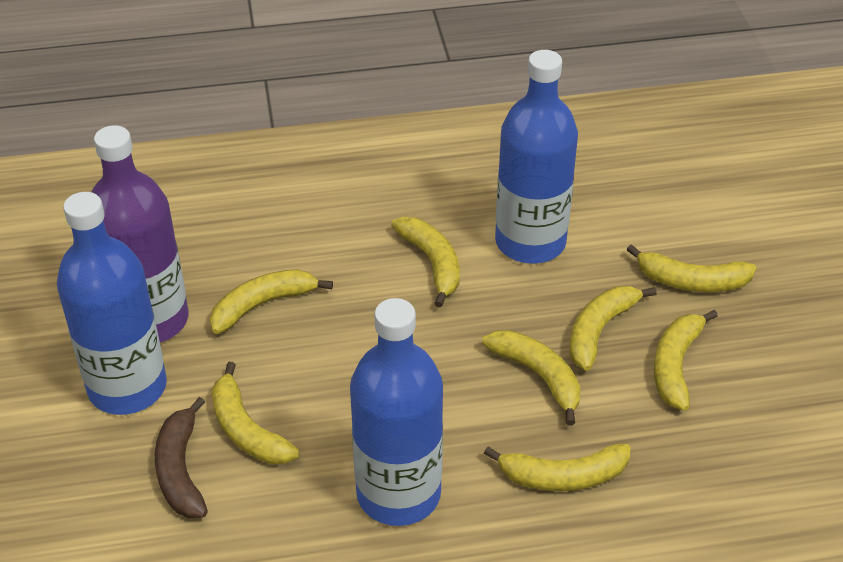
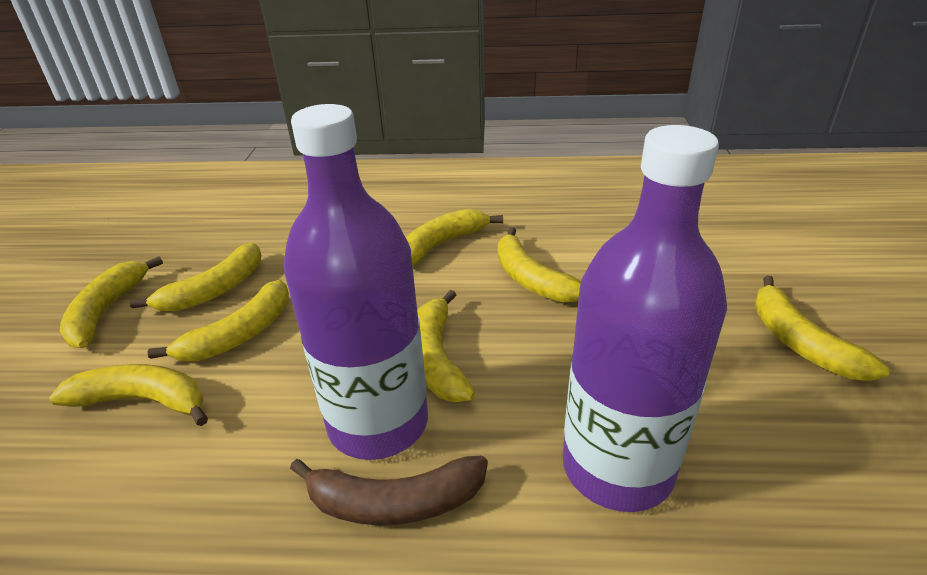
blue bottle: 3 -> 0
purple bottle: 1 -> 2

